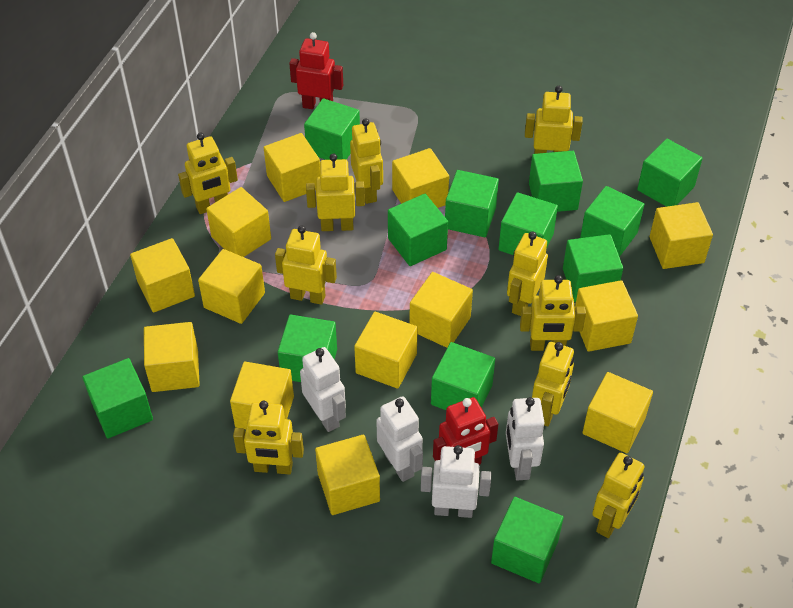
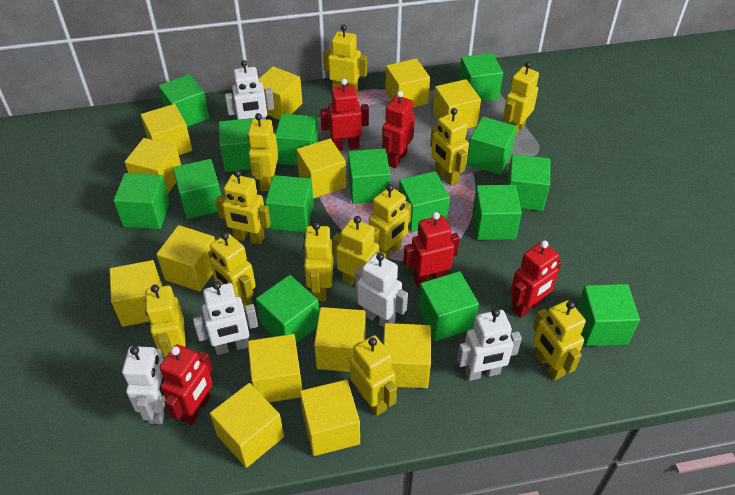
green cube: 12 -> 15
red robot: 2 -> 5
white robot: 4 -> 5
yellow robot: 10 -> 12

